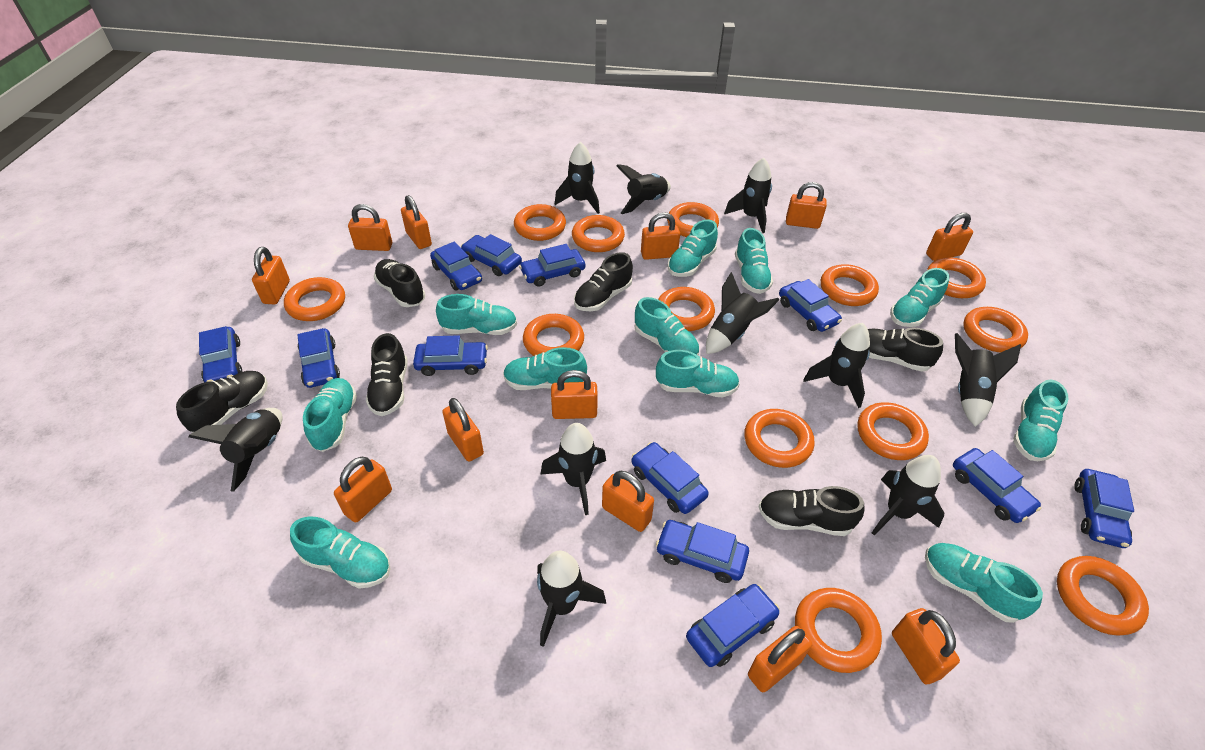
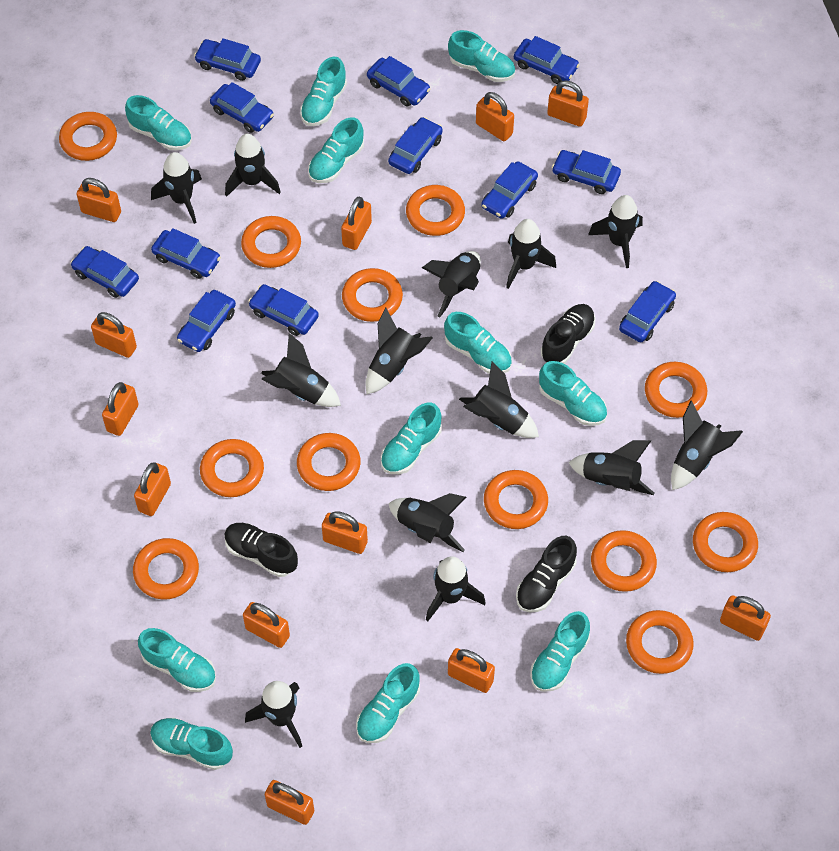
black rocket: 10 -> 13
black shoe: 6 -> 3
orange ring: 13 -> 12

